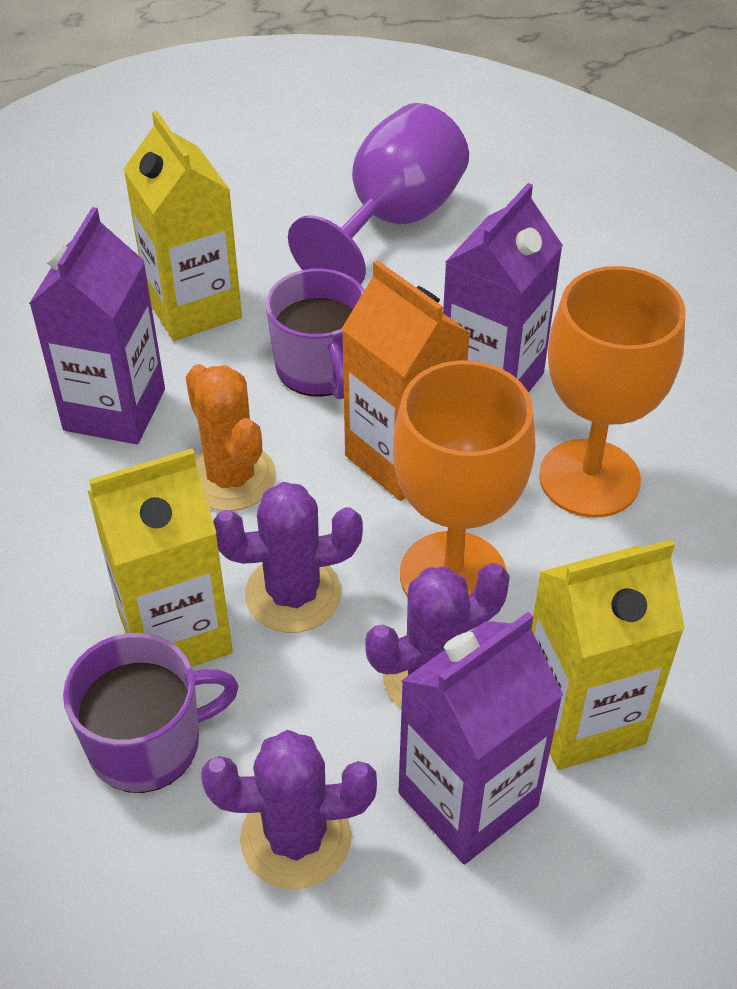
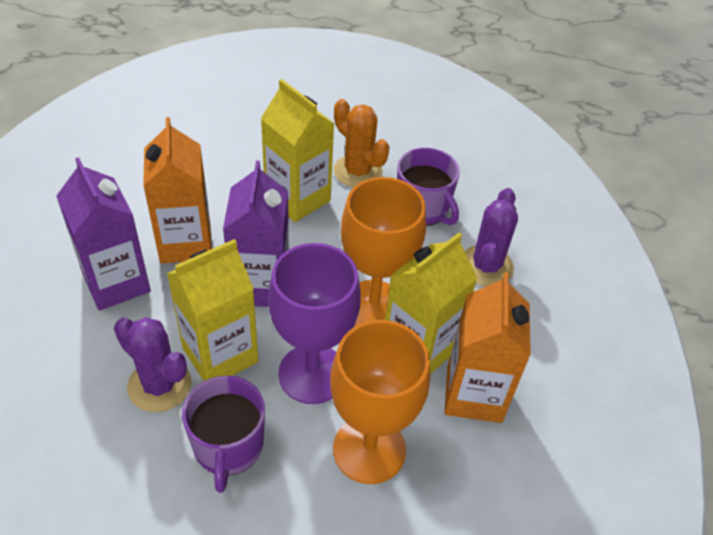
orange carton: 1 -> 2
purple cactus: 3 -> 2
purple carton: 3 -> 2

